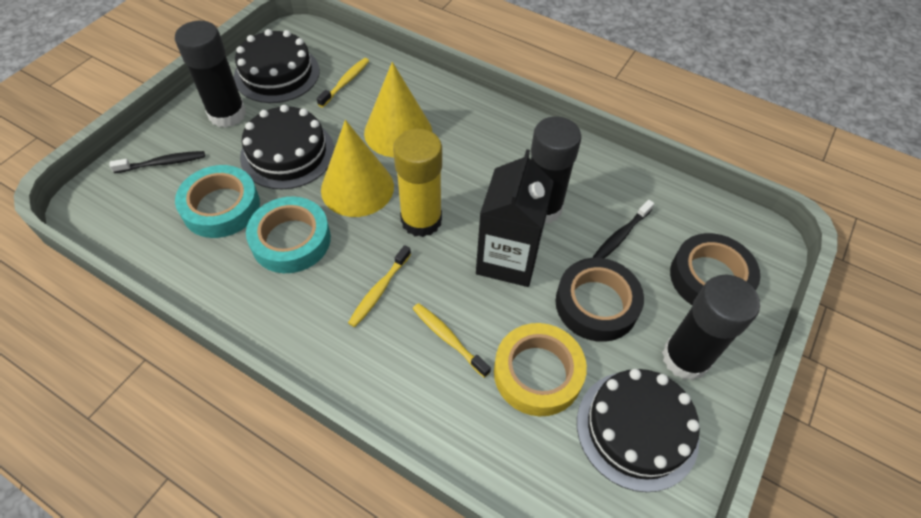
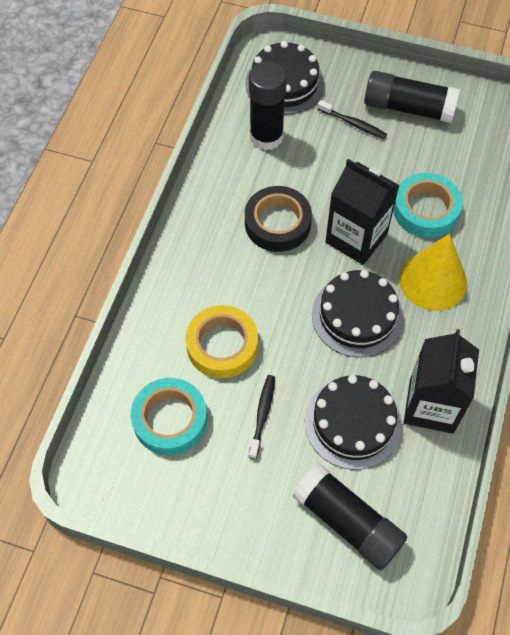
black carton: 1 -> 2
black tape: 2 -> 1
yellow cone: 2 -> 1
yellow glue stick: 1 -> 0
yellow toothbrush: 3 -> 0

